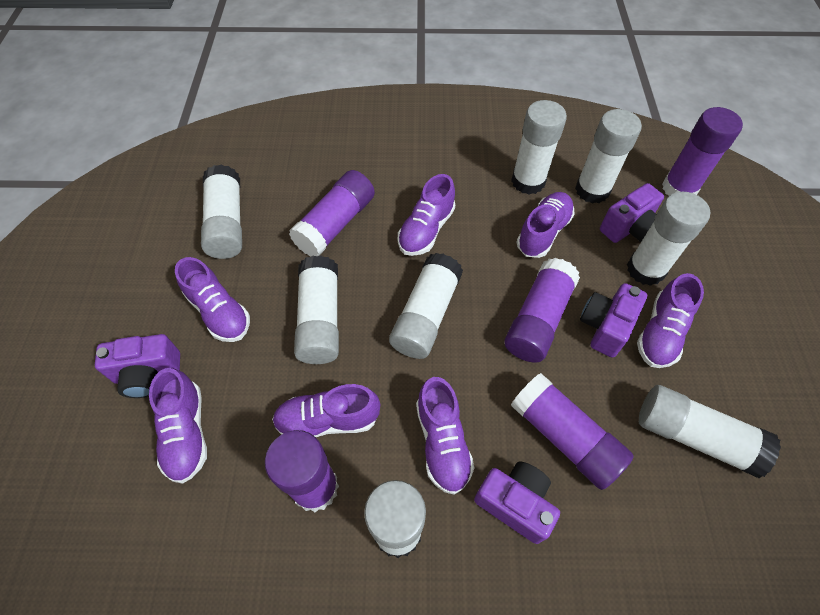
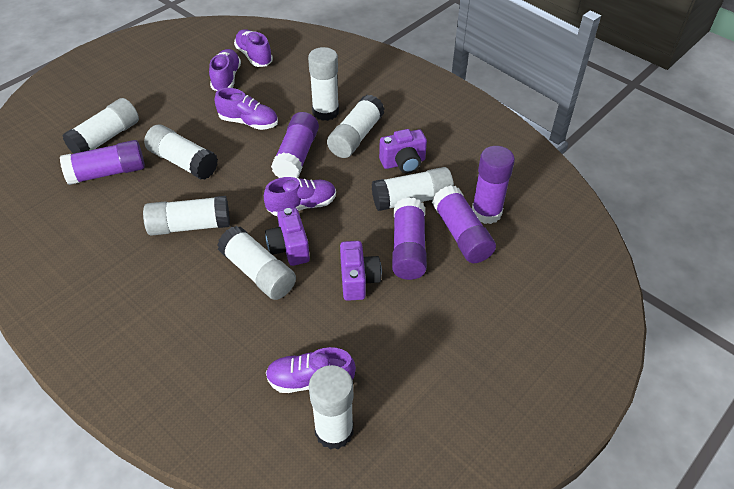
purple camera: 4 -> 3
purple shoe: 7 -> 5

